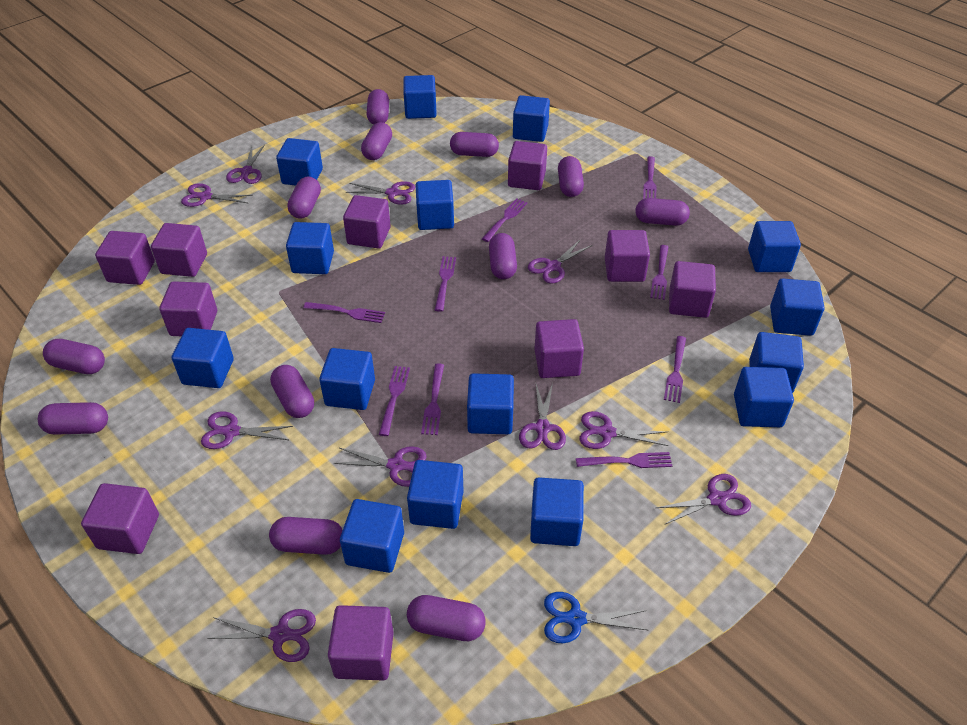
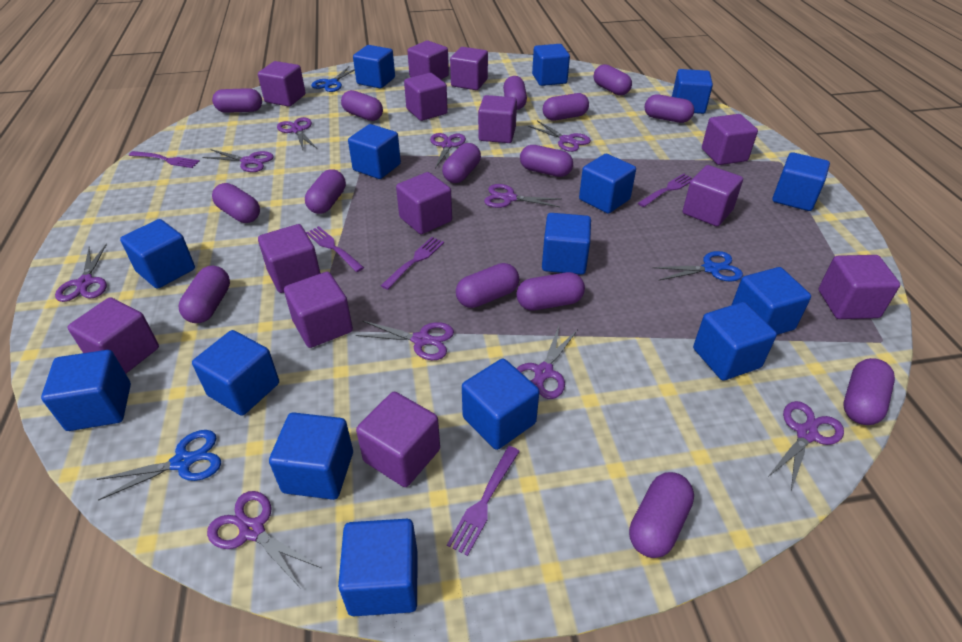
blue scissors: 1 -> 3
purple capsule: 12 -> 15
purple cube: 10 -> 13
purple fork: 9 -> 5

